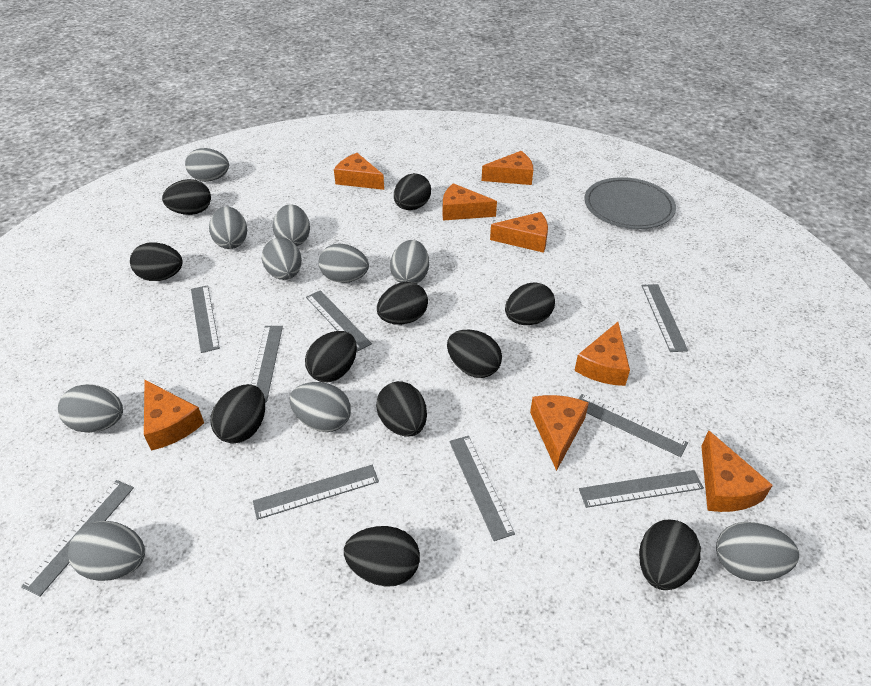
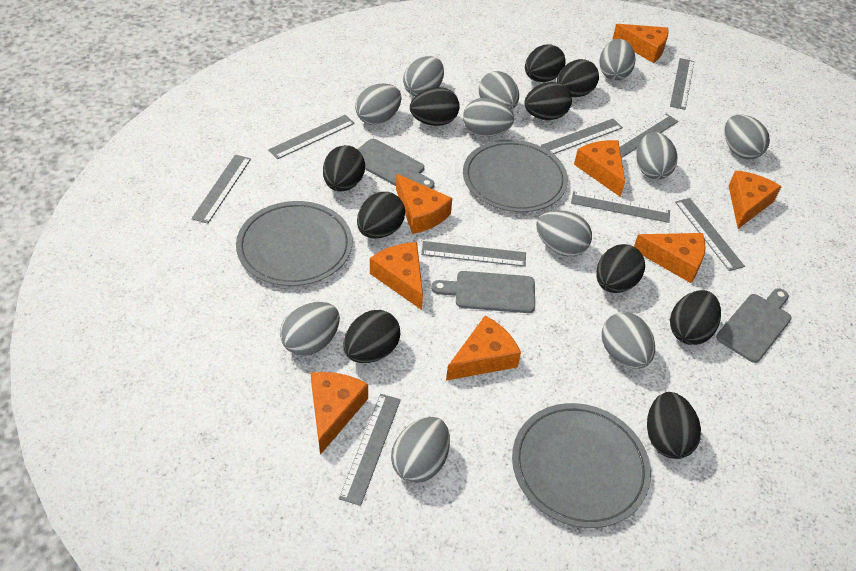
black egg: 11 -> 10
grey cutting board: 0 -> 3
grey egg: 10 -> 11
grey plate: 1 -> 3

